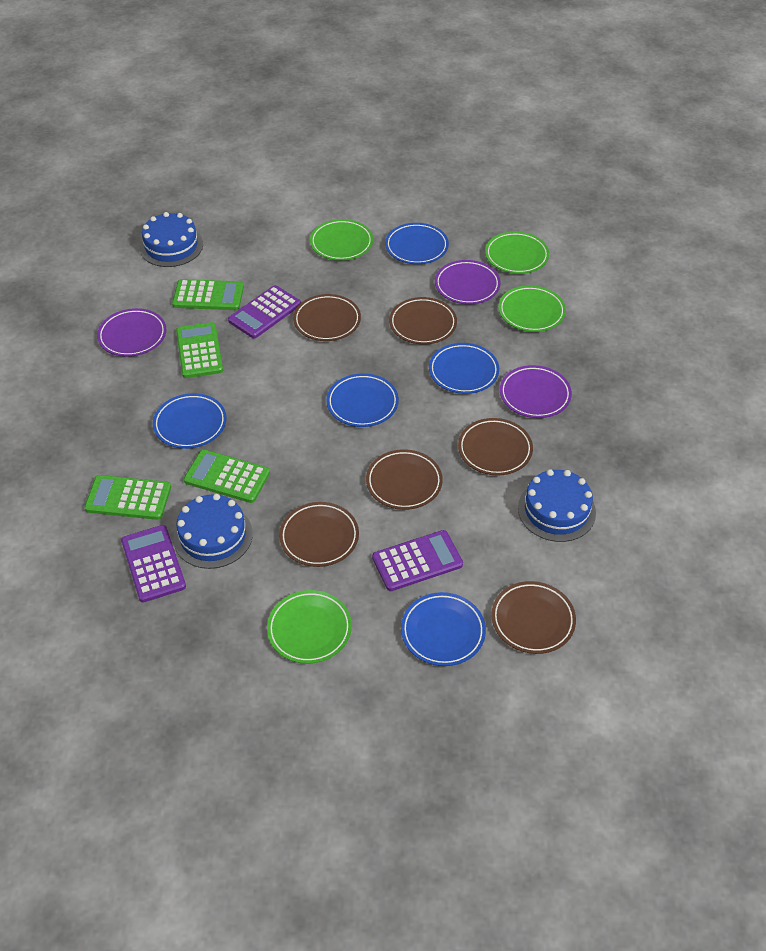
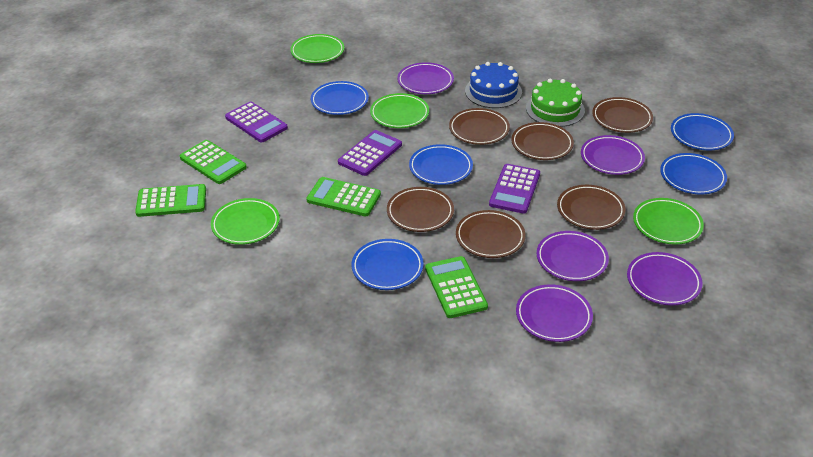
blue cake: 3 -> 1
green cake: 0 -> 1
purple plate: 3 -> 5

